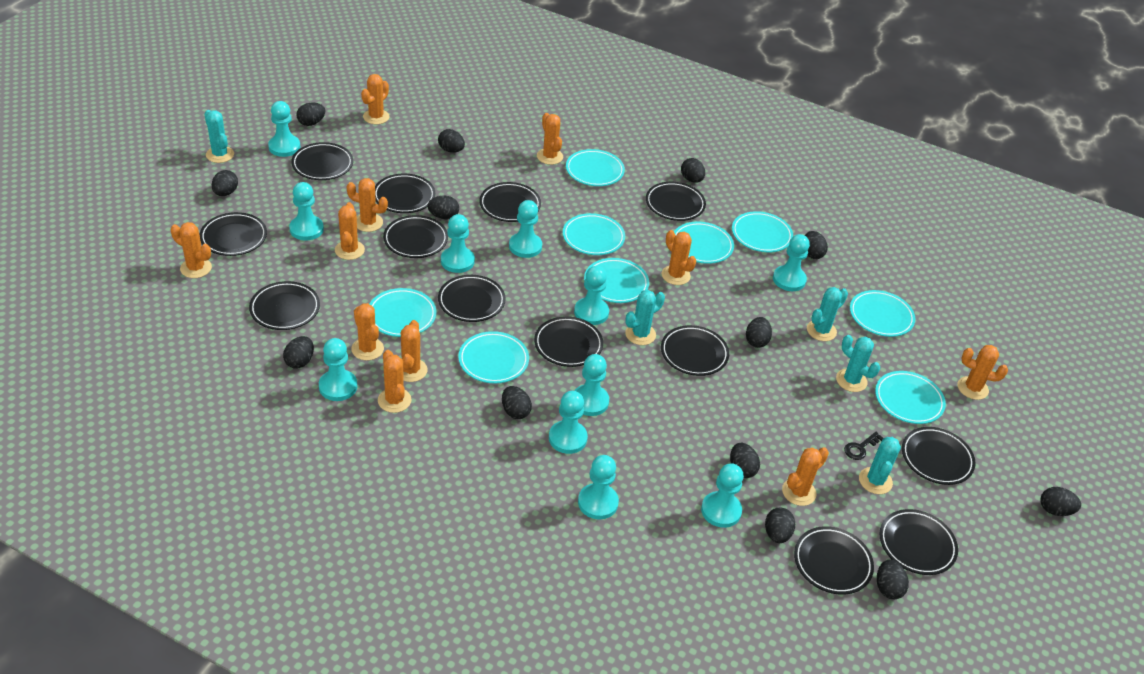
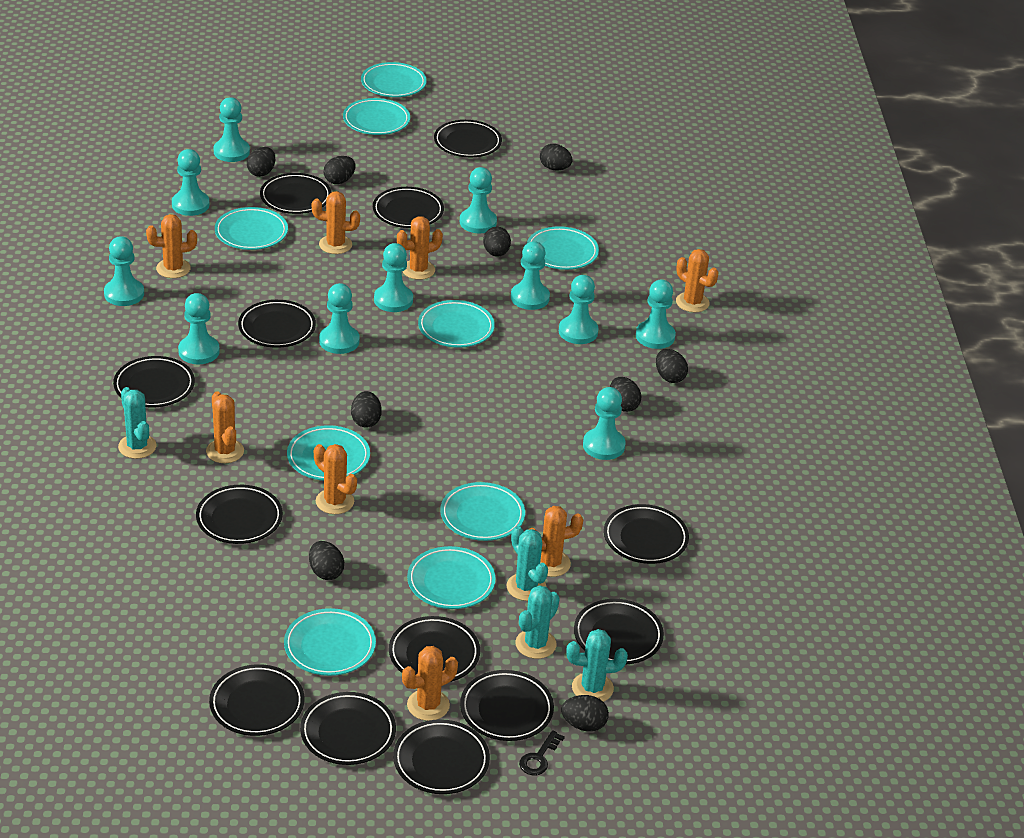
black egg: 13 -> 9
orange cactus: 11 -> 8
turquoise cactus: 5 -> 4

